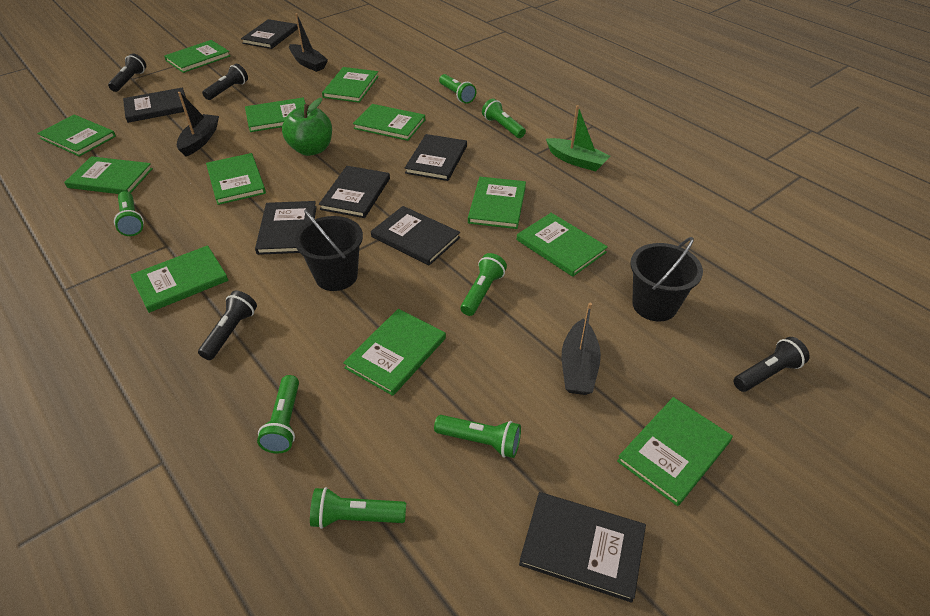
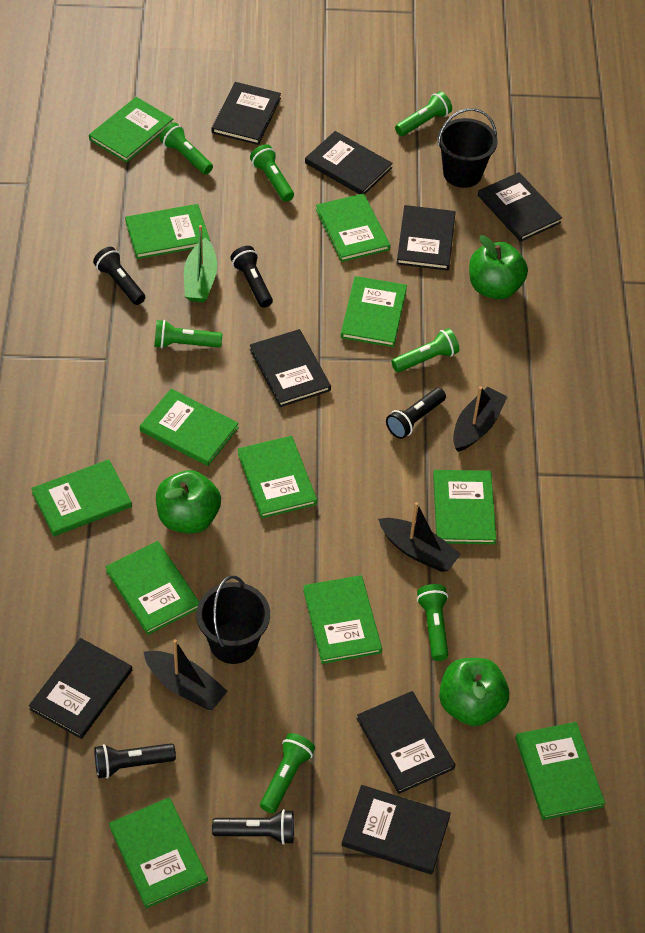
black book: 7 -> 8
black flashlight: 4 -> 5
green apple: 1 -> 3

